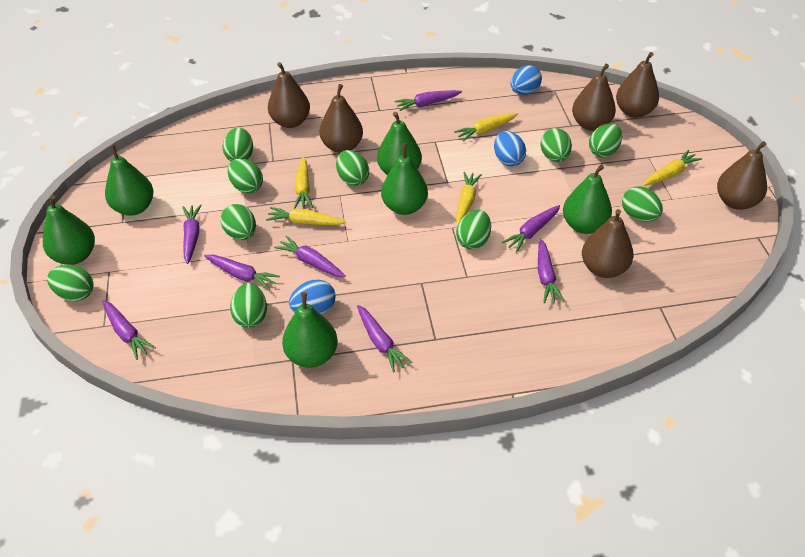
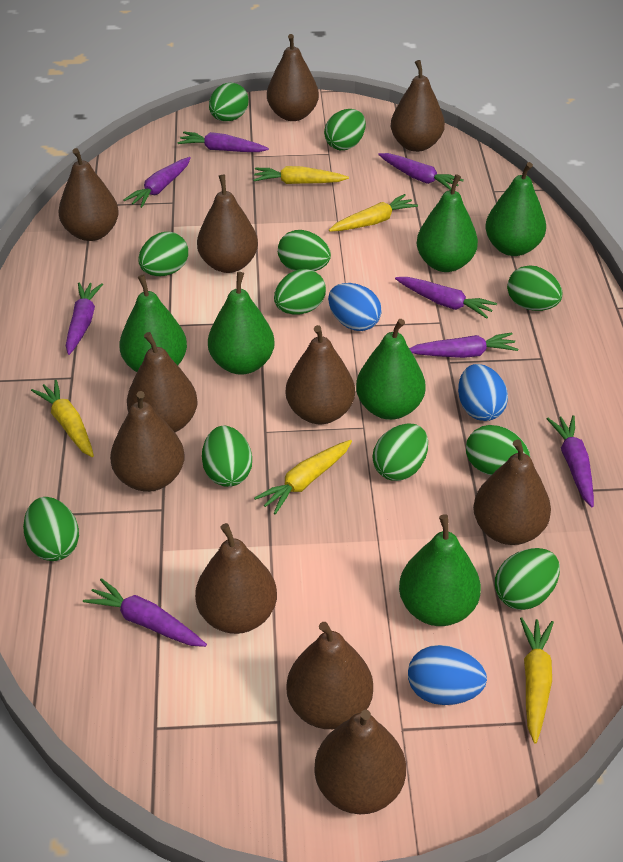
brown pear: 6 -> 11
green egg: 10 -> 11

